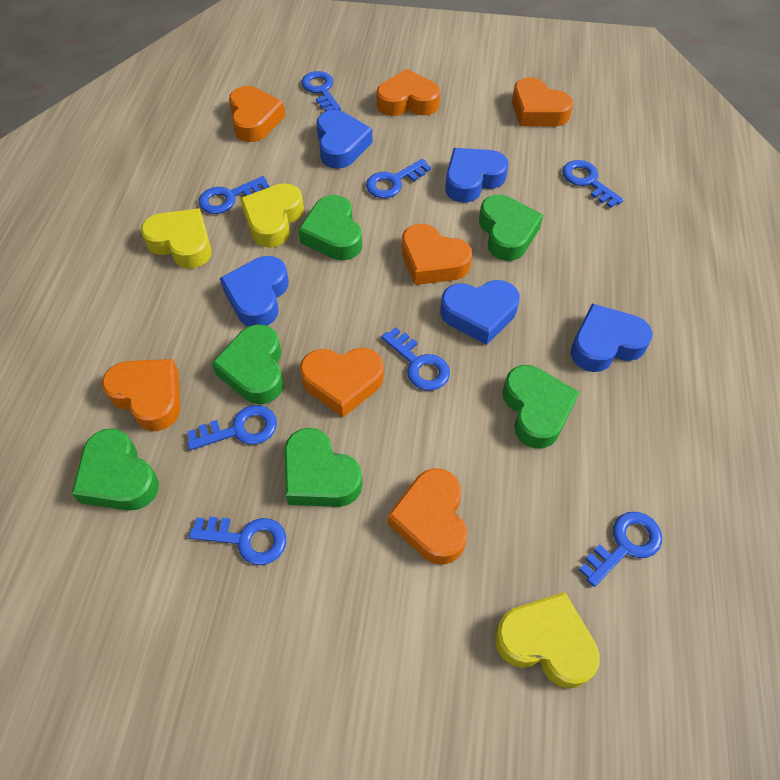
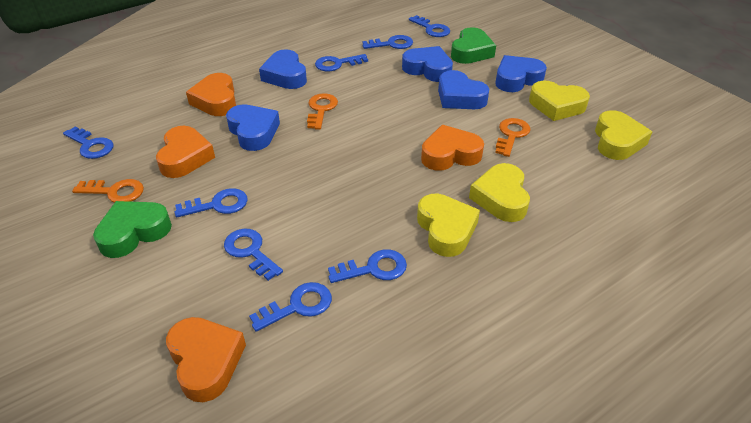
green heart: 6 -> 2
orange heart: 7 -> 4
orange key: 0 -> 3
yellow heart: 3 -> 4

